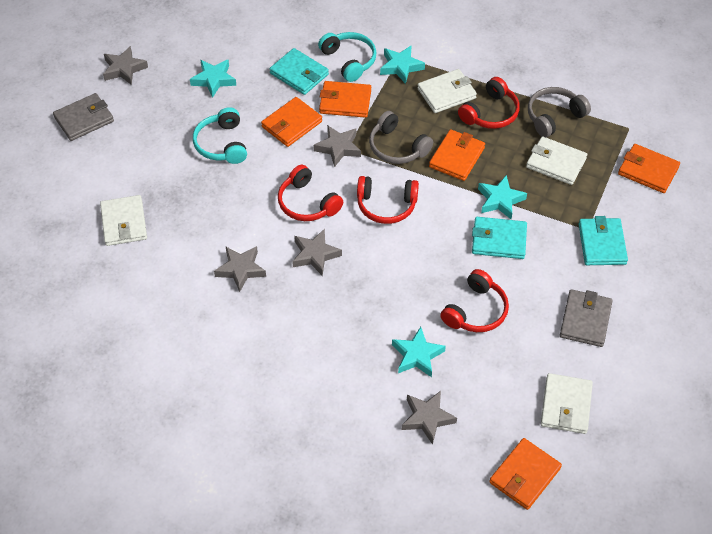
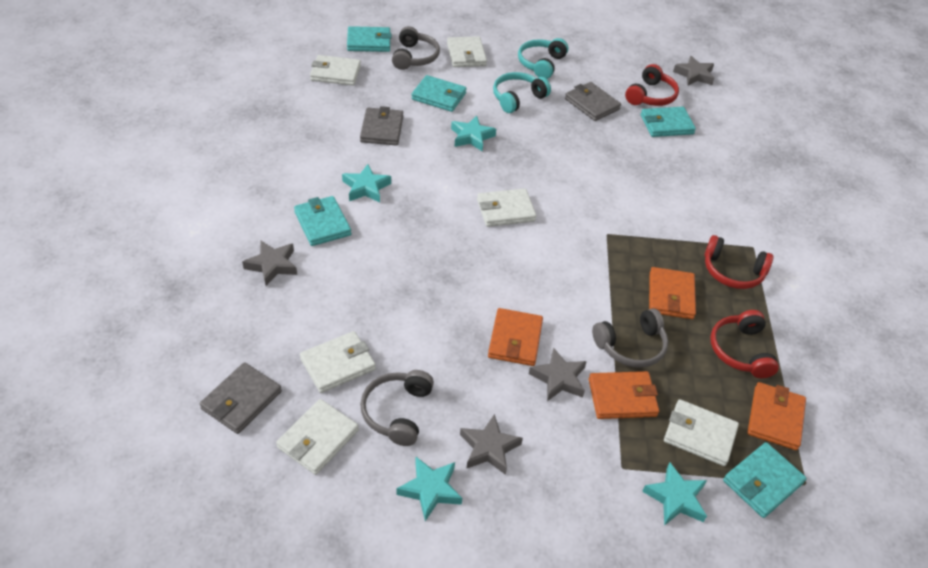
grey headphones: 2 -> 3
grey star: 5 -> 4
grey wallet: 2 -> 3
orange wallet: 5 -> 4
red headphones: 4 -> 3
turquoise wallet: 3 -> 5
white wallet: 4 -> 6

